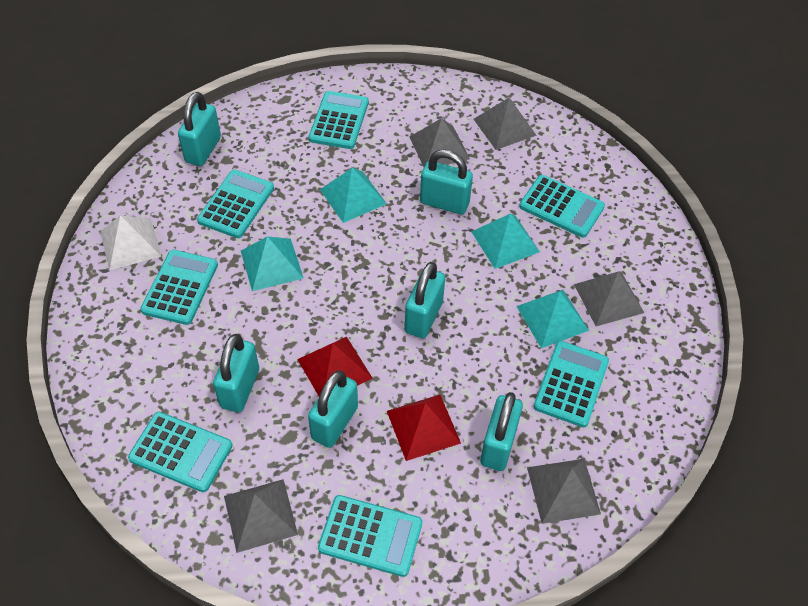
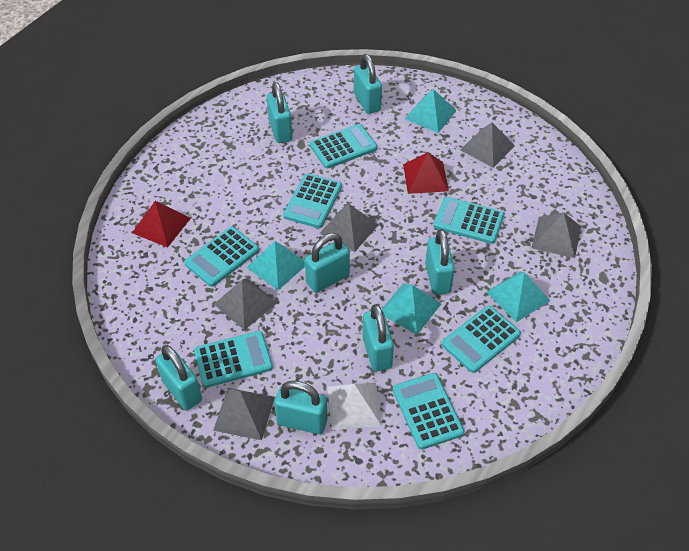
turquoise padlock: 6 -> 7

